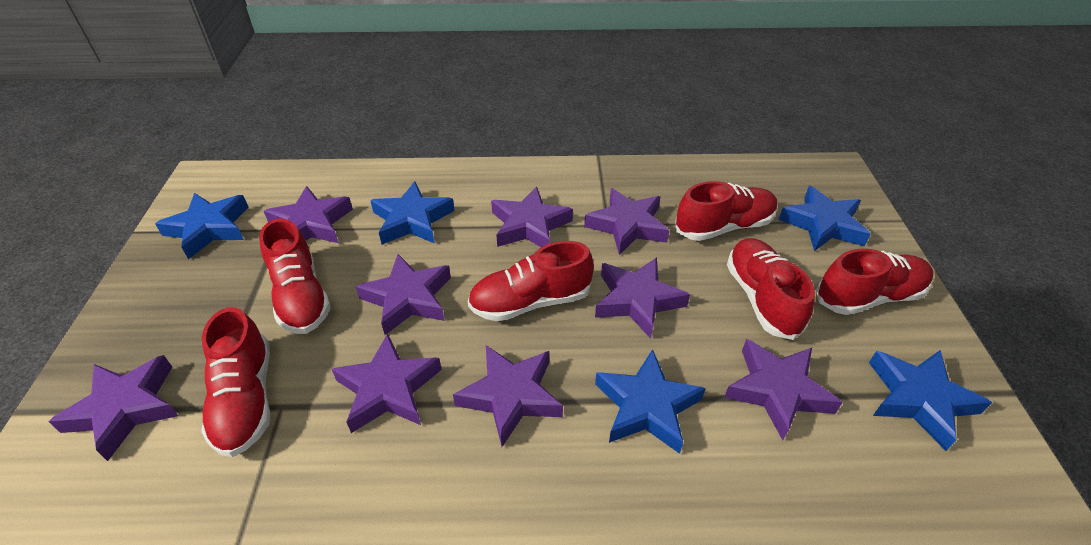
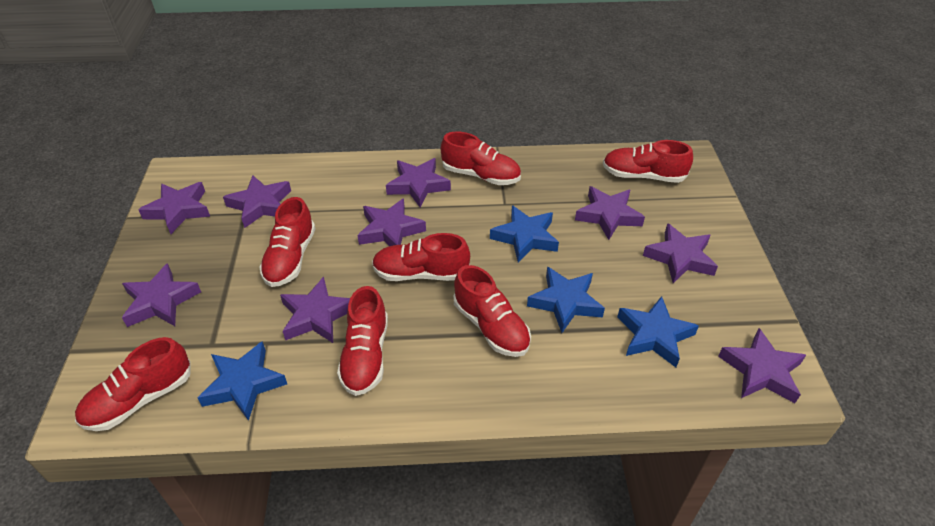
blue star: 5 -> 4
red shoe: 6 -> 7

